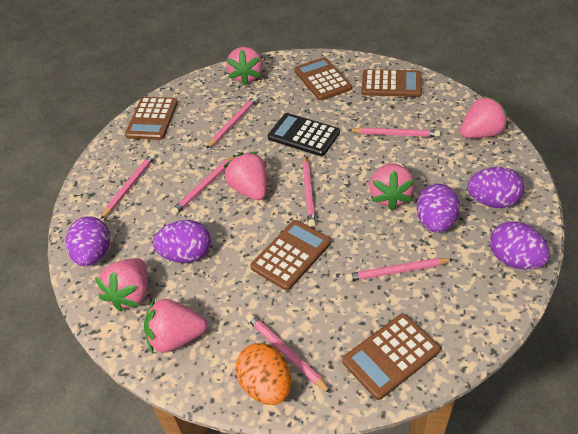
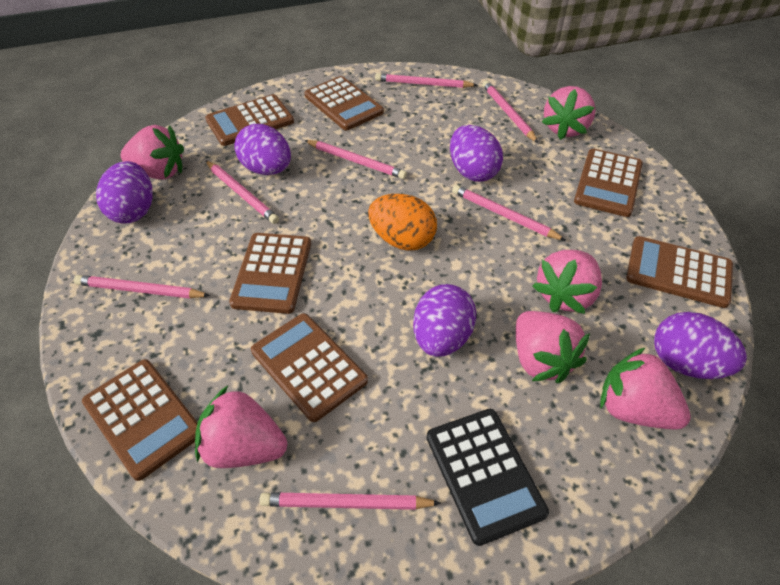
brown calculator: 5 -> 7

